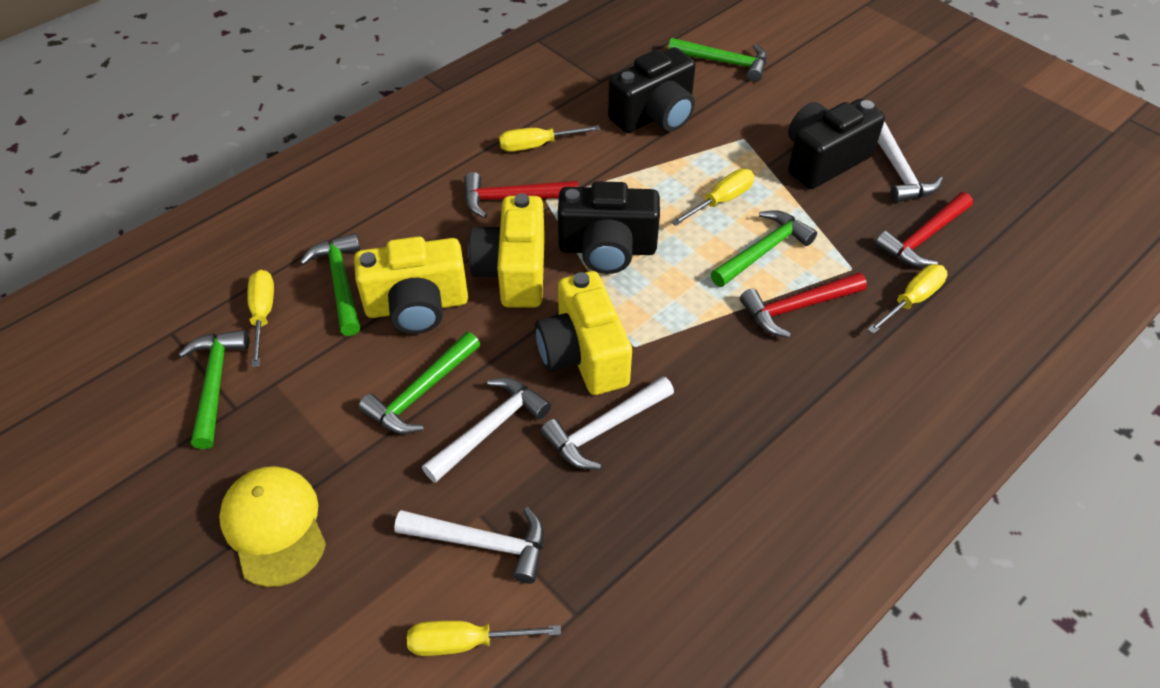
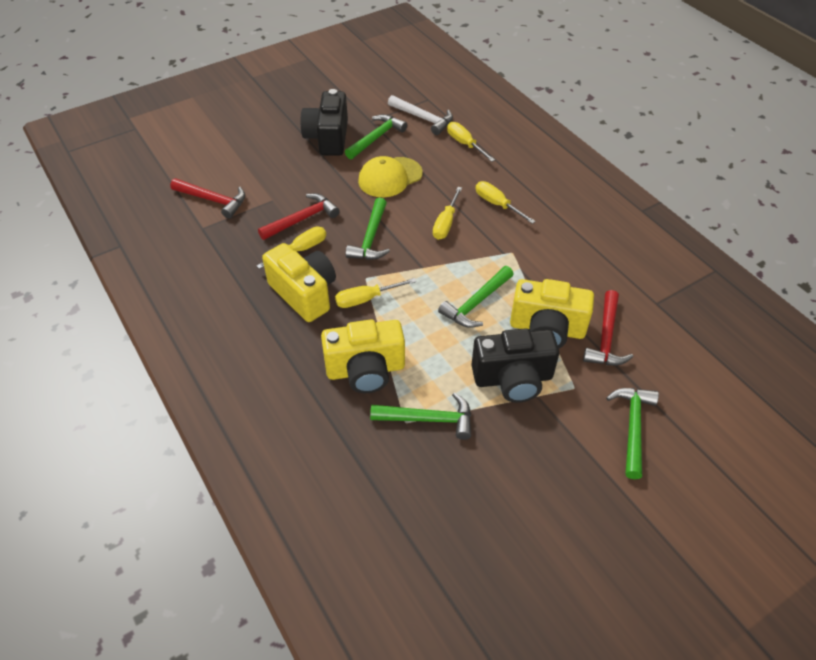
black camera: 3 -> 2
white hammer: 4 -> 1

